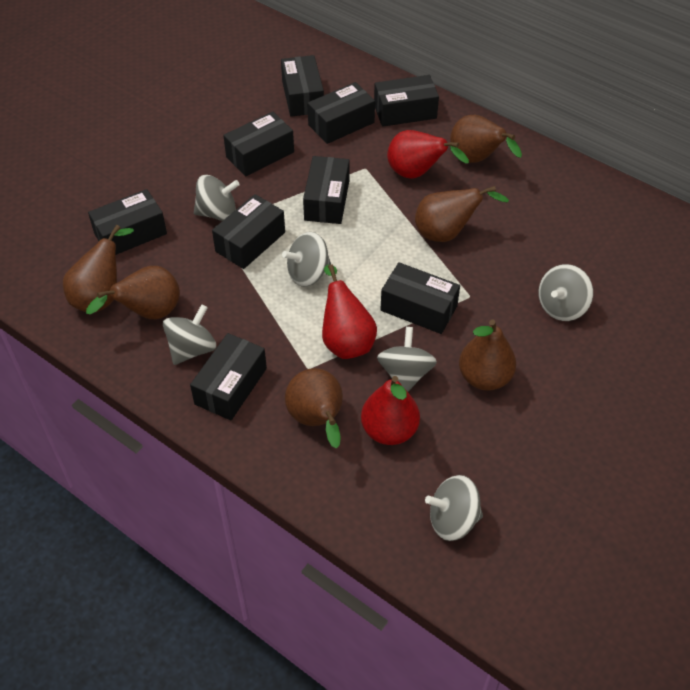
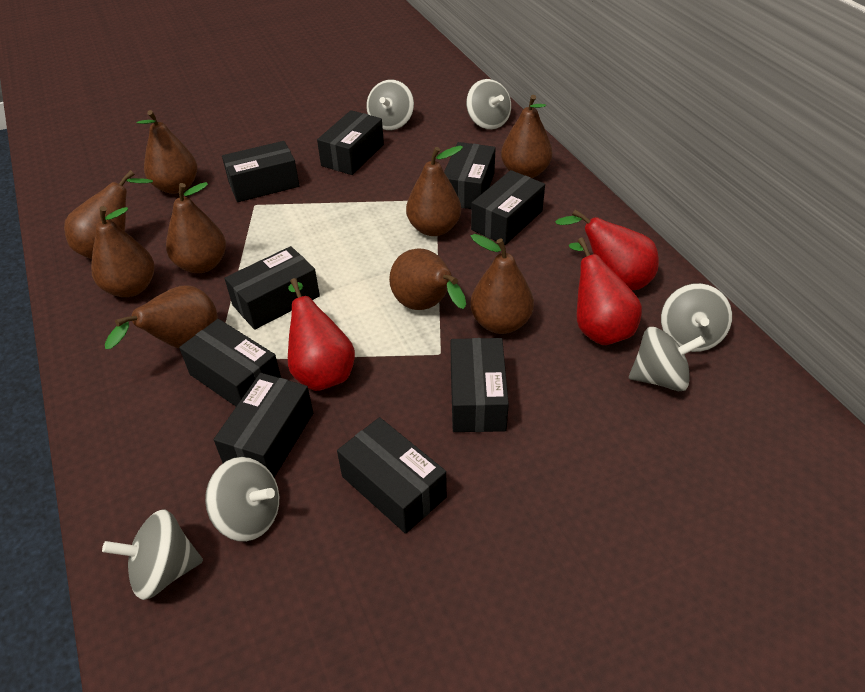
brown pear: 6 -> 9

